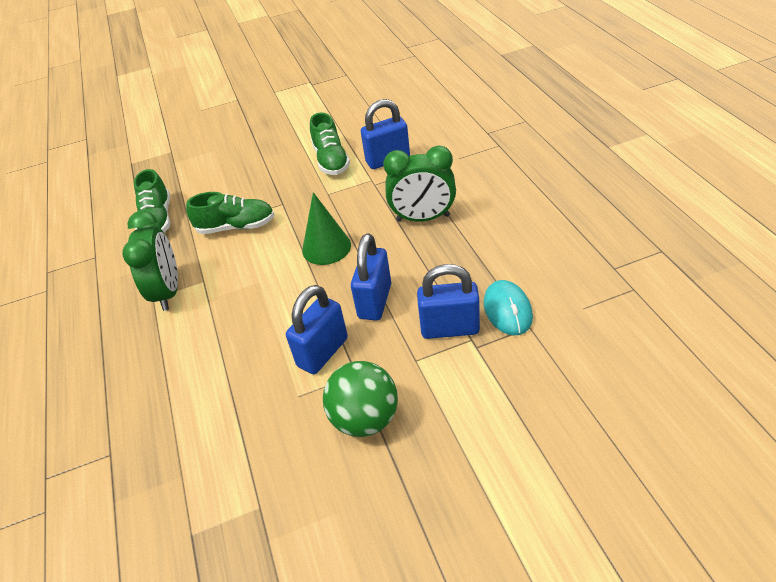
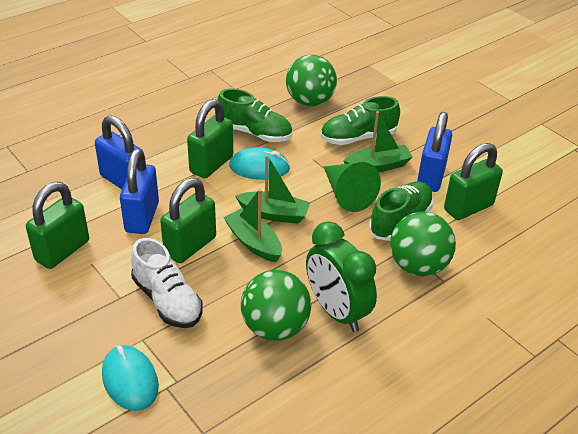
blue padlock: 4 -> 3
green ball: 1 -> 3
green boat: 0 -> 3
green clock: 2 -> 1
green padlock: 0 -> 4
turquoise mouse: 1 -> 2
white shoe: 0 -> 1

